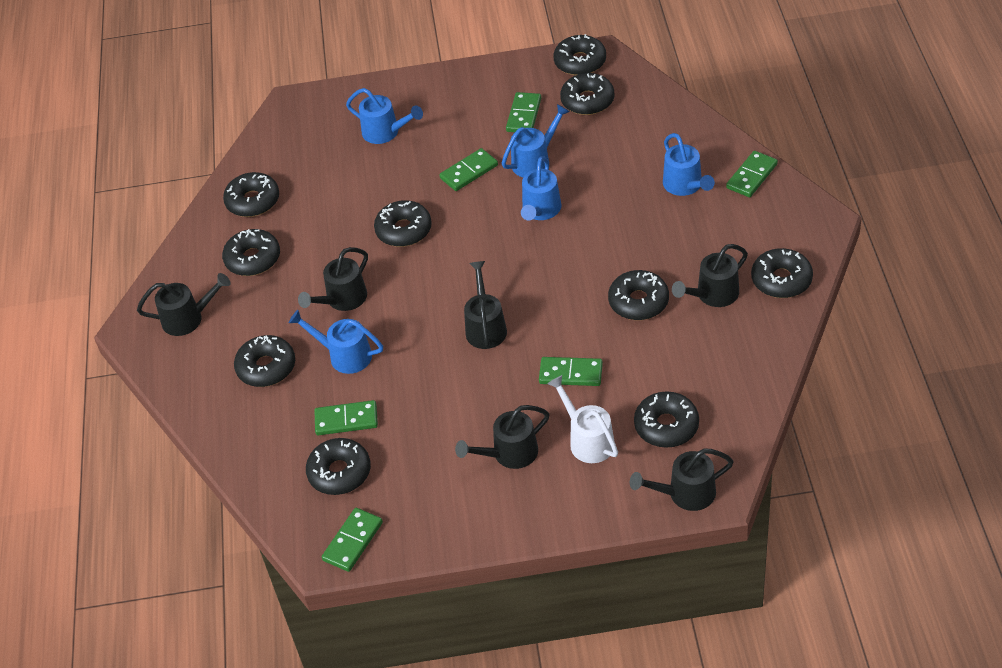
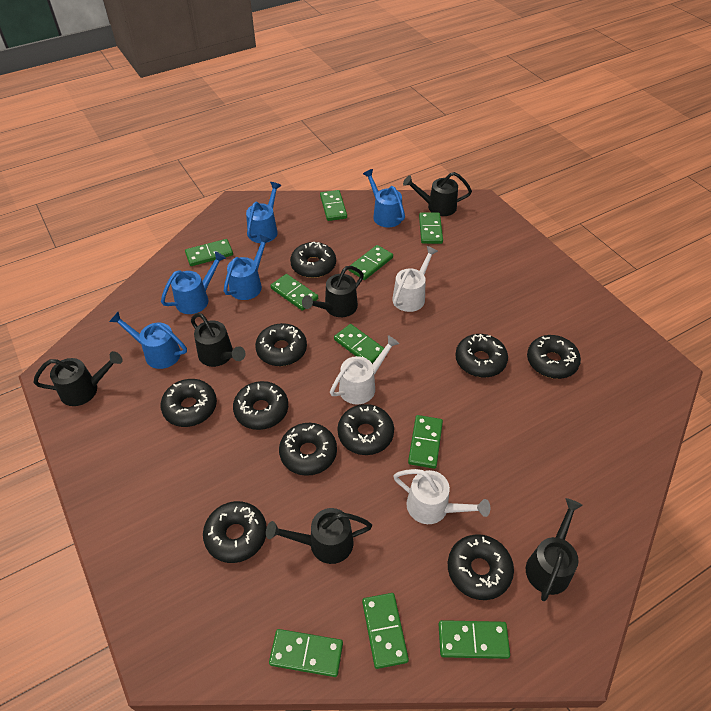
green domino: 6 -> 10
white watering can: 1 -> 3

